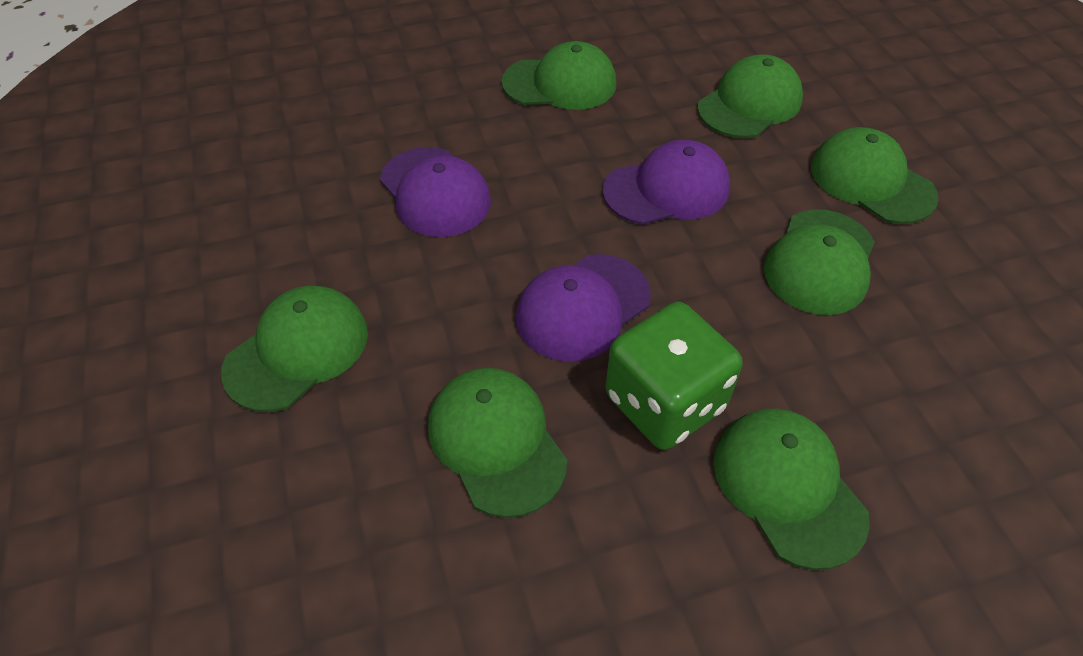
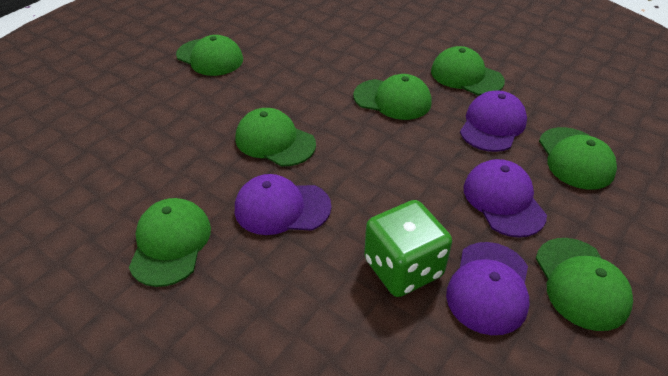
purple cap: 3 -> 4

